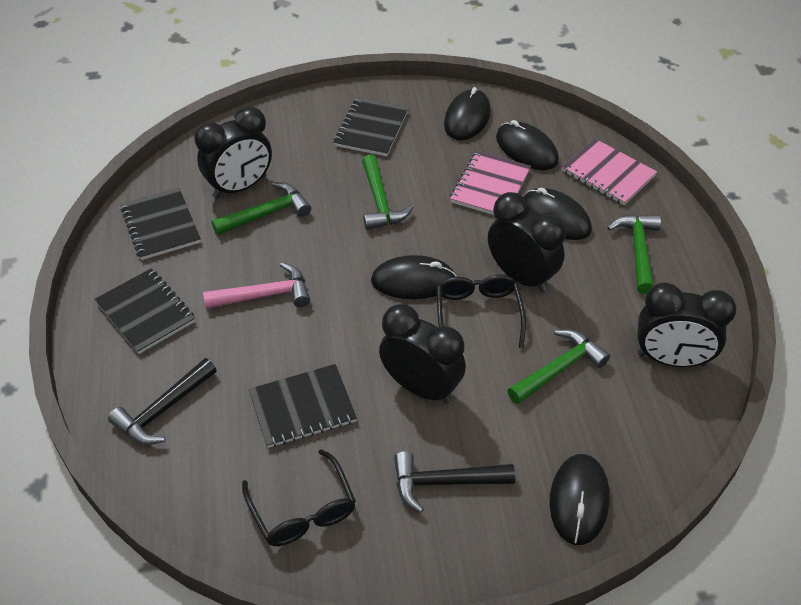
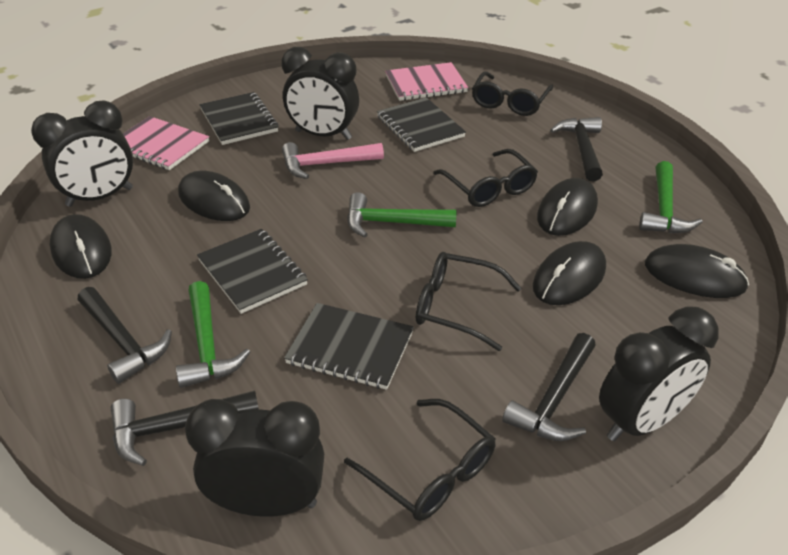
black glasses: 2 -> 4
black hammer: 2 -> 4
green hammer: 4 -> 3

